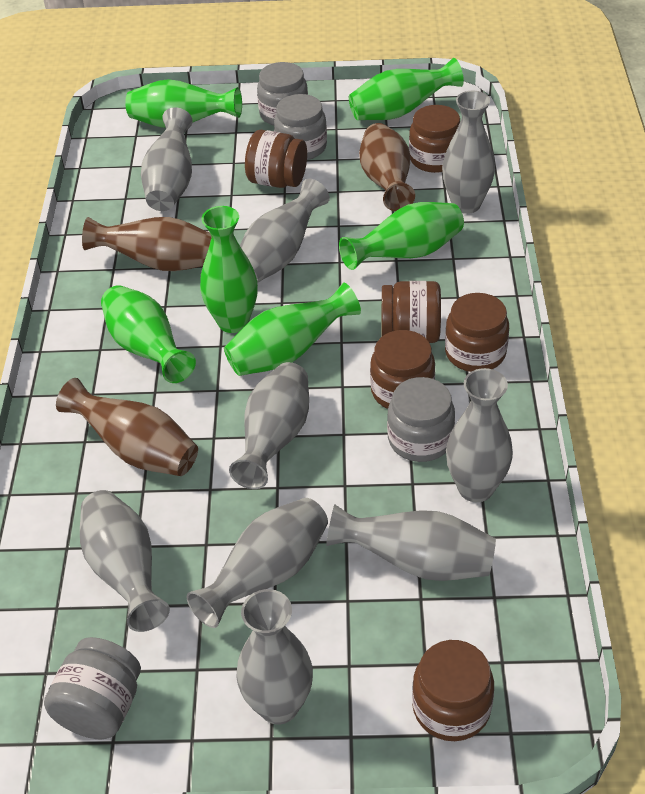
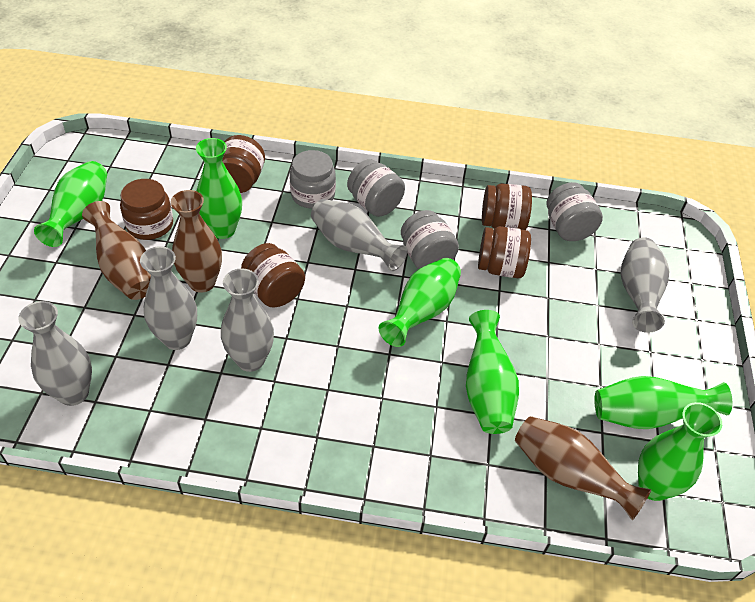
brown jar: 6 -> 5
grey vase: 9 -> 5

